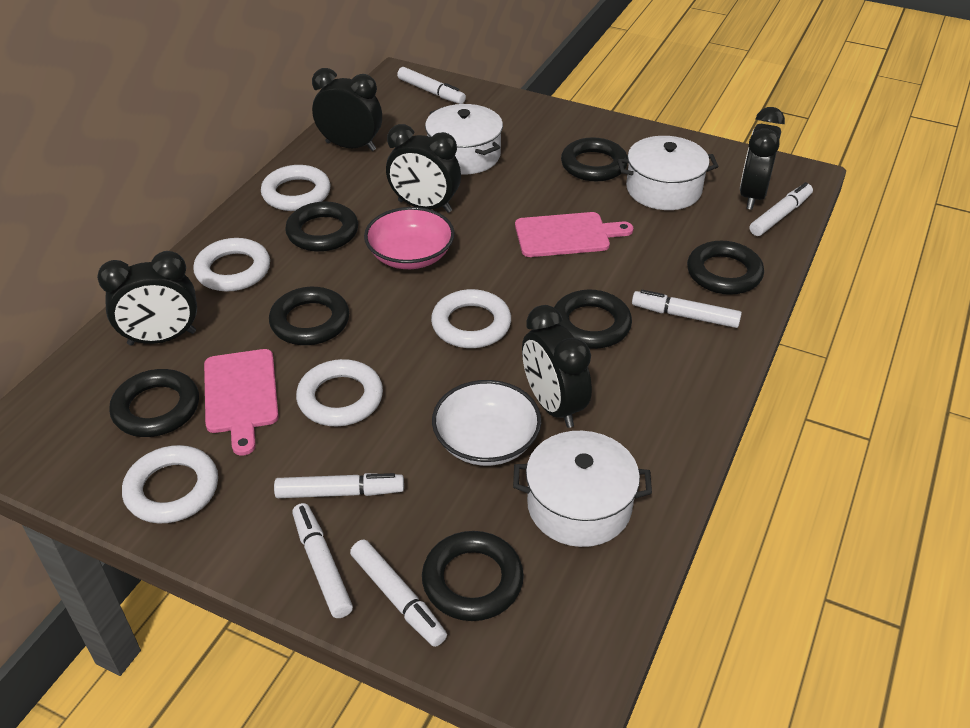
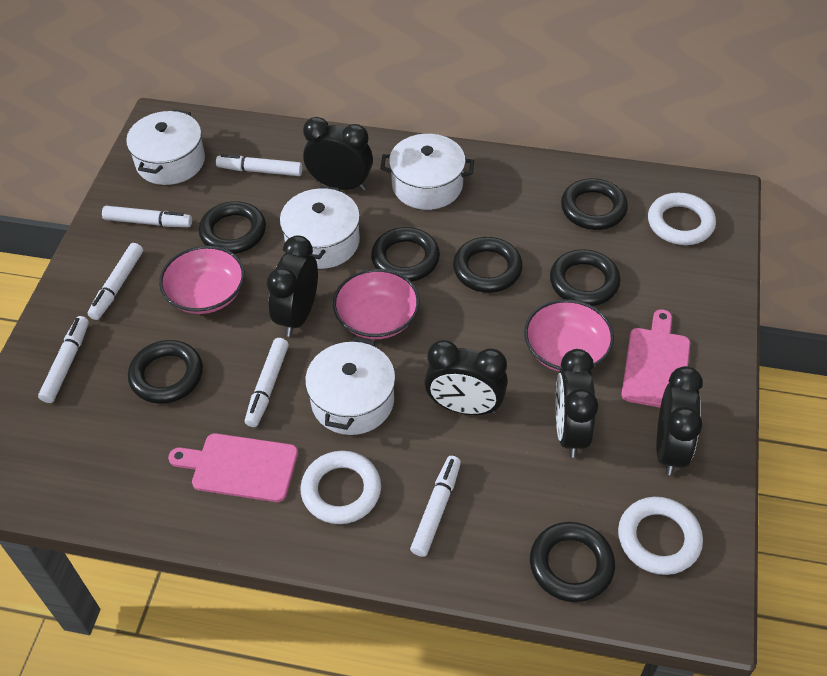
pink bowl: 1 -> 3
white bowl: 1 -> 0
white pot: 3 -> 4
white ring: 5 -> 3

